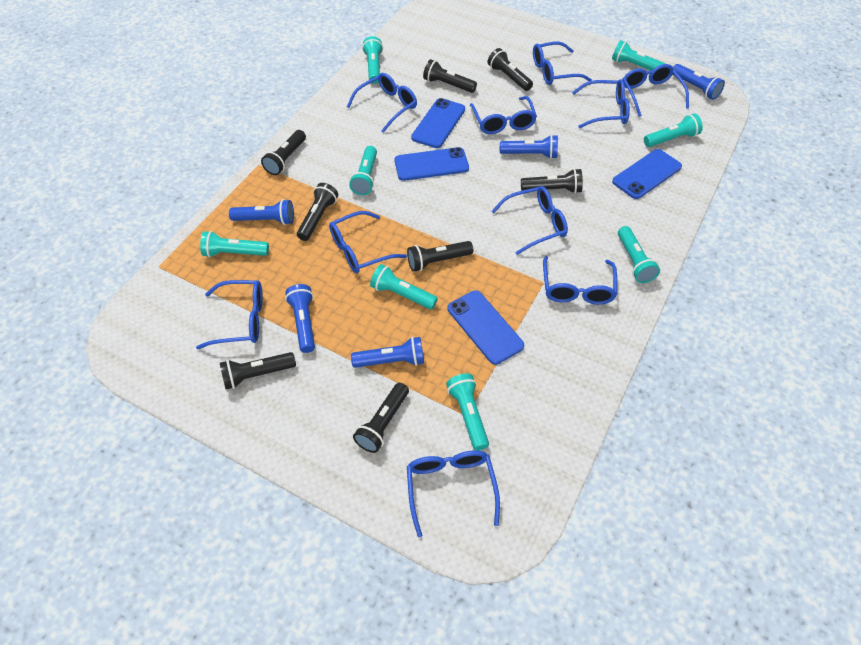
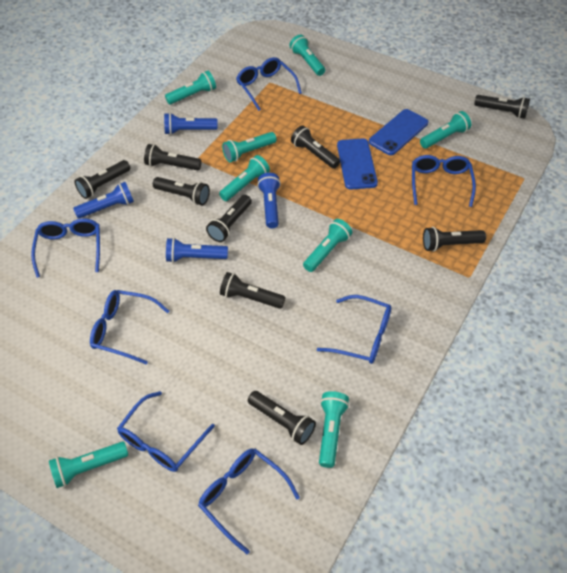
black flashlight: 8 -> 9
blue flashlight: 5 -> 4
blue glasses: 10 -> 7
blue phone: 4 -> 2

